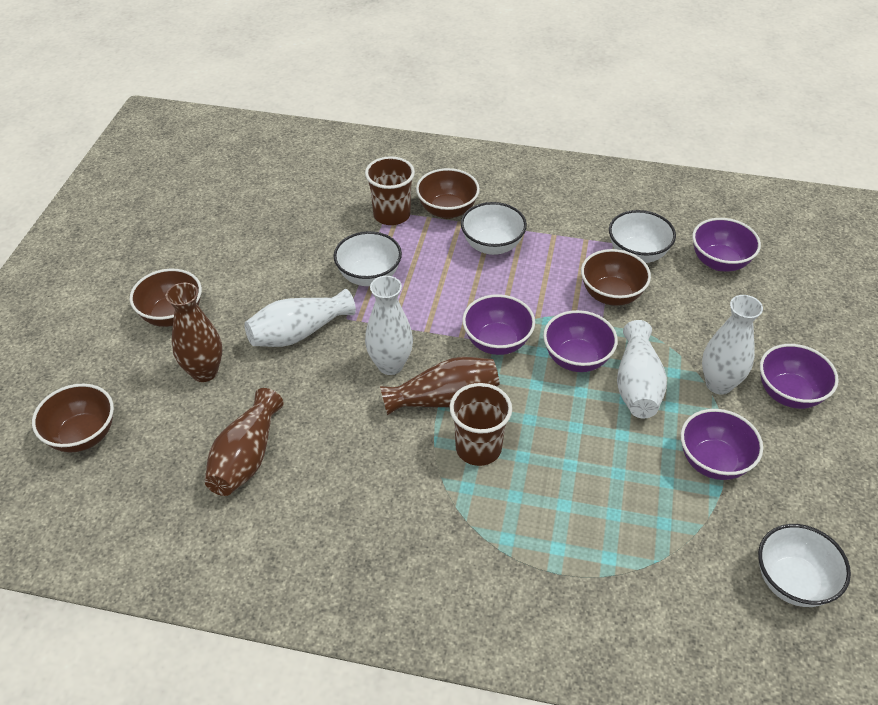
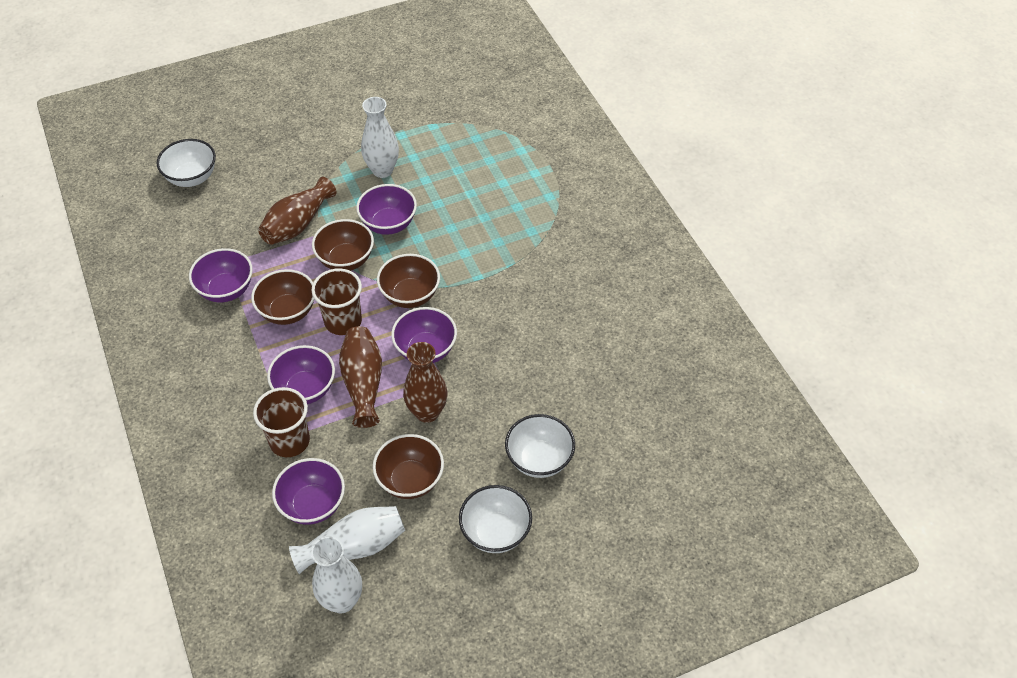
white bowl: 4 -> 3
white vase: 4 -> 3

